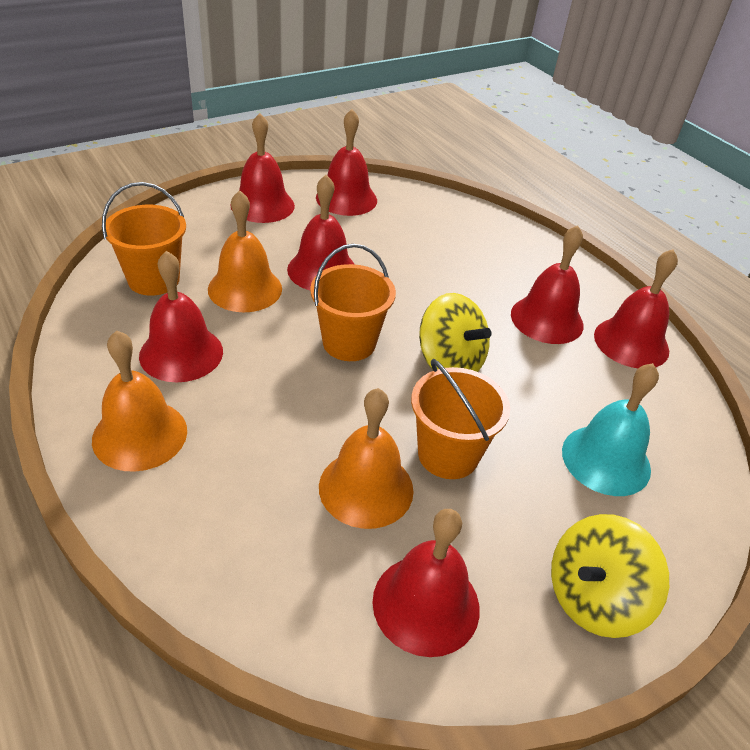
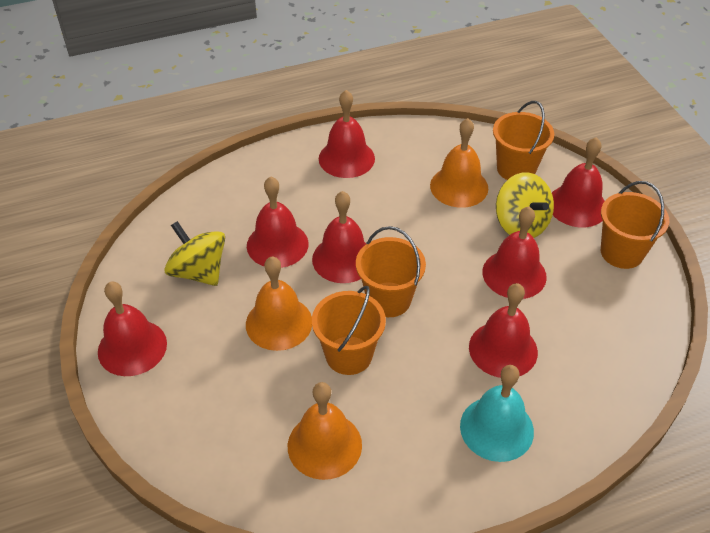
orange bucket: 3 -> 4

